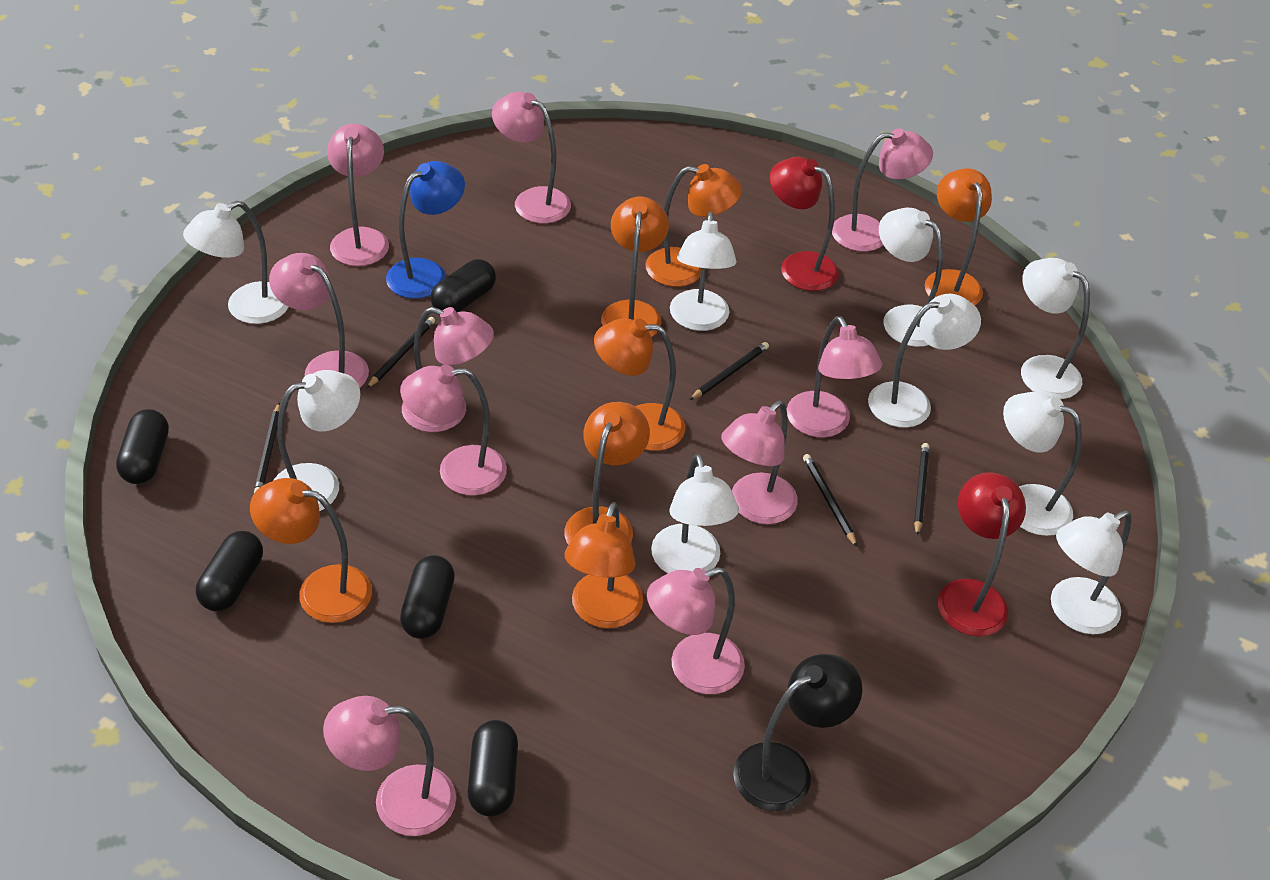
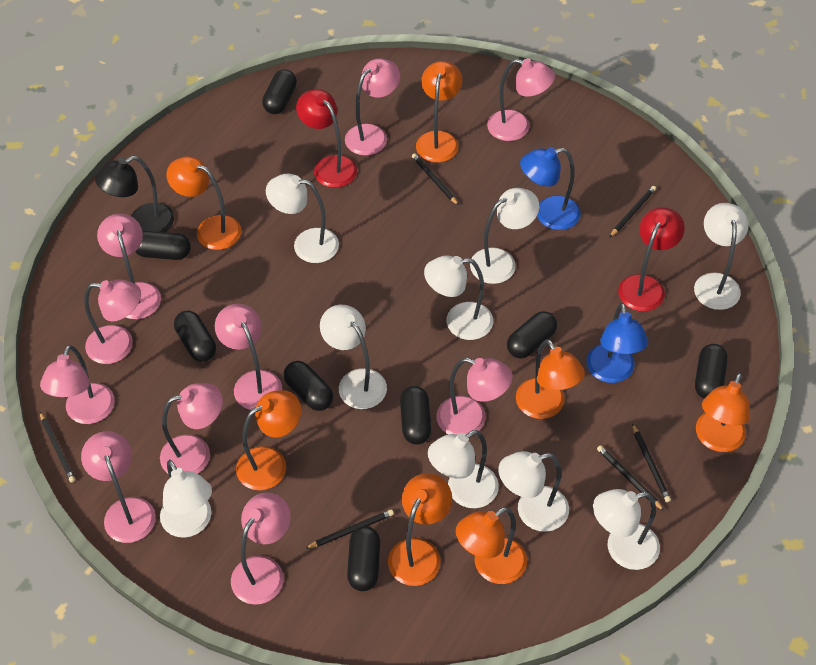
black capsule: 5 -> 8
black pencil: 5 -> 6
blue lamp: 1 -> 2

